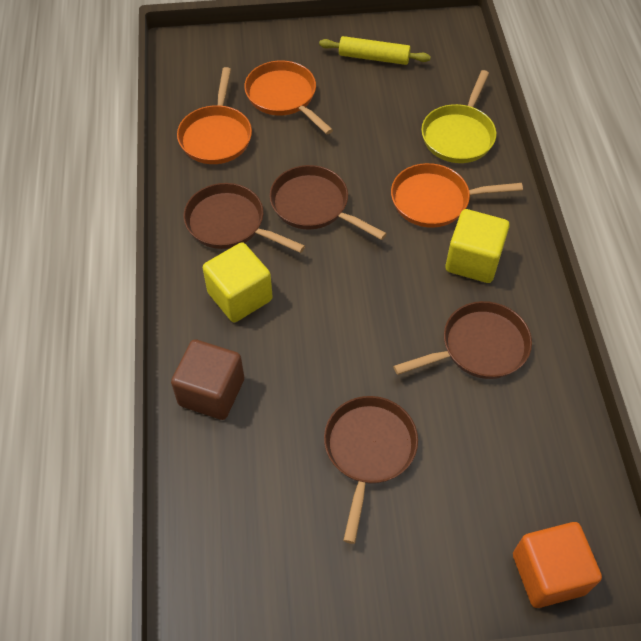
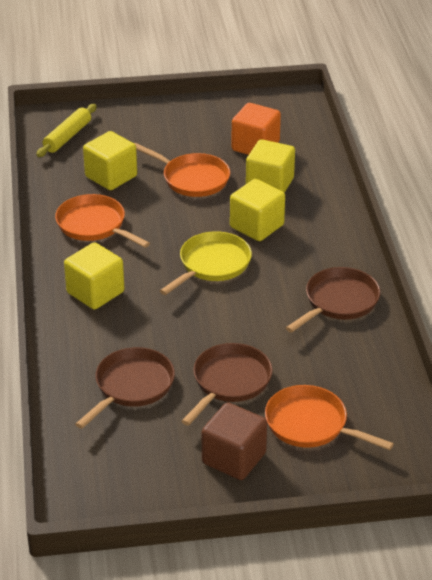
brown pan: 4 -> 3
yellow cube: 2 -> 4

